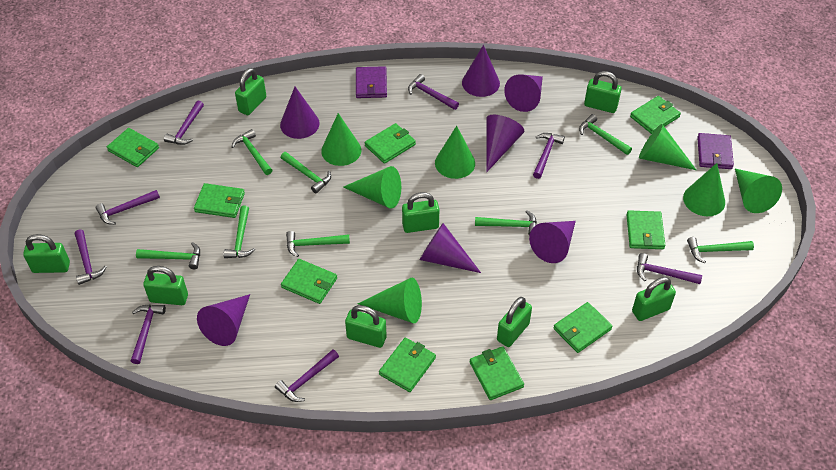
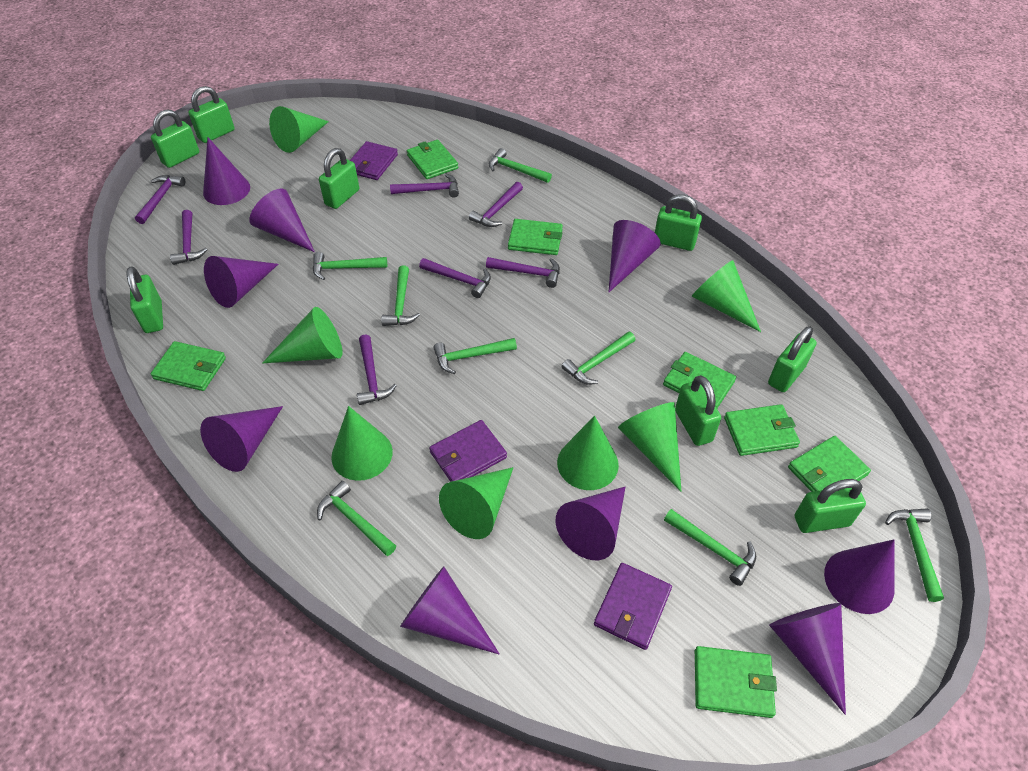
green wallet: 9 -> 7
purple cone: 7 -> 9
purple hammer: 8 -> 7
purple wallet: 2 -> 3

